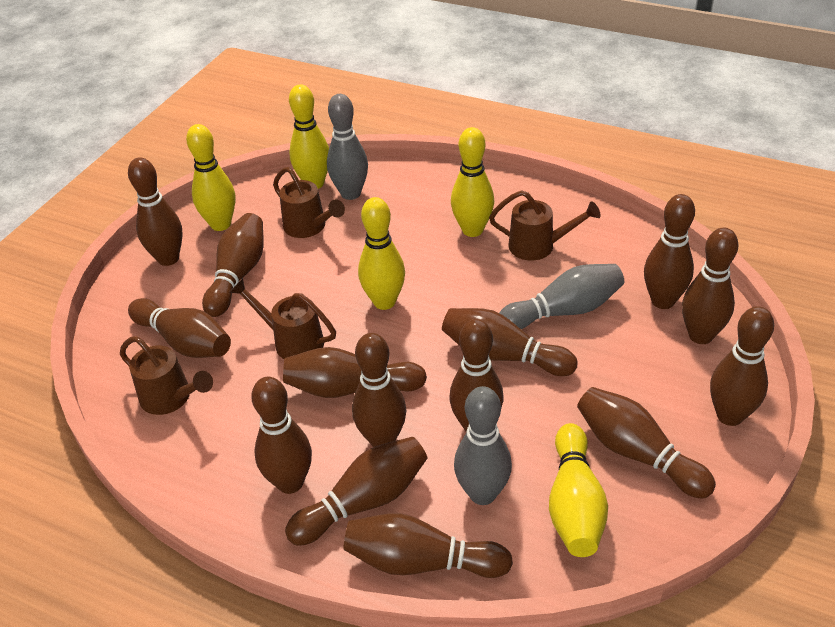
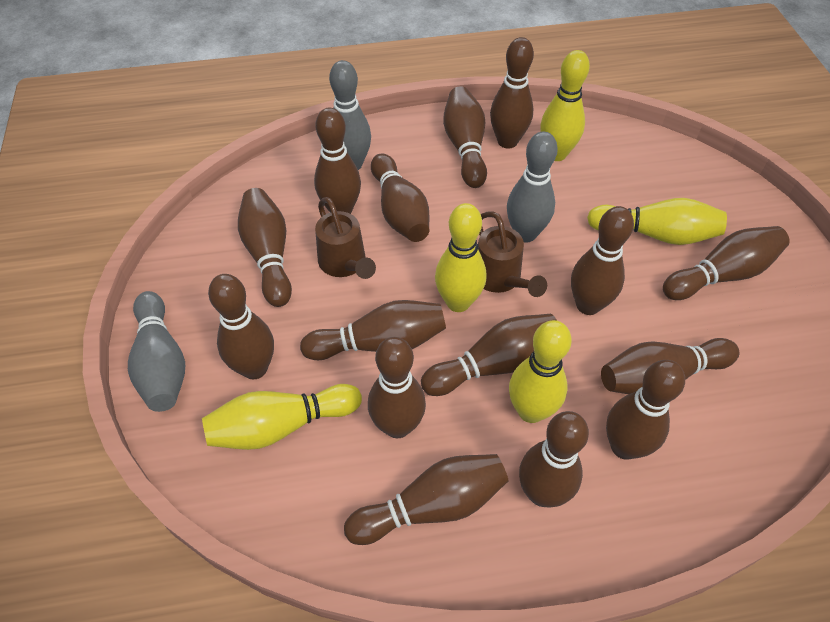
brown bowling pin: 14 -> 15
brown watering can: 4 -> 2

